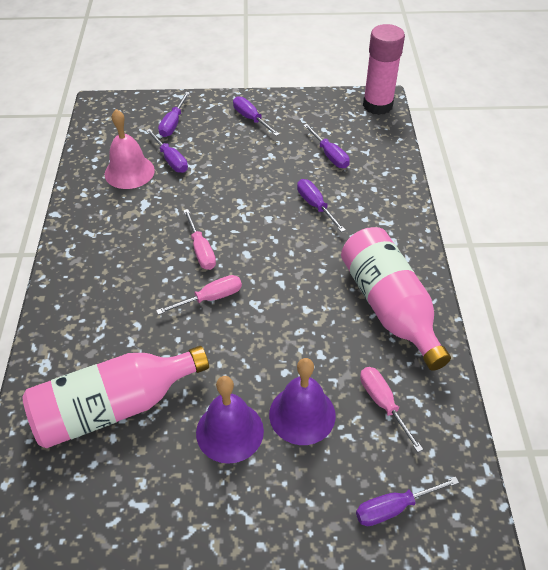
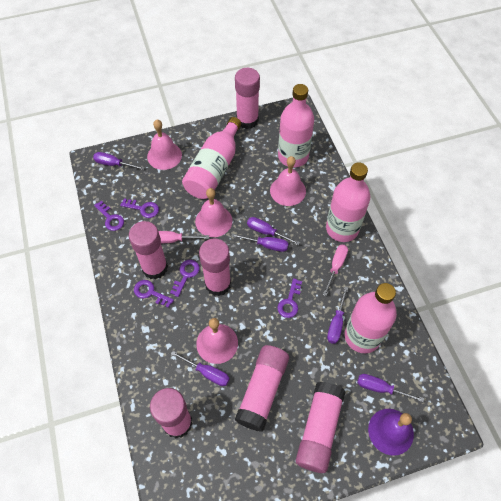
pink bell: 1 -> 4
pink bottle: 2 -> 4
pink glue stick: 1 -> 6
pink screwdriver: 3 -> 2
purple bell: 2 -> 1
purple key: 0 -> 5

